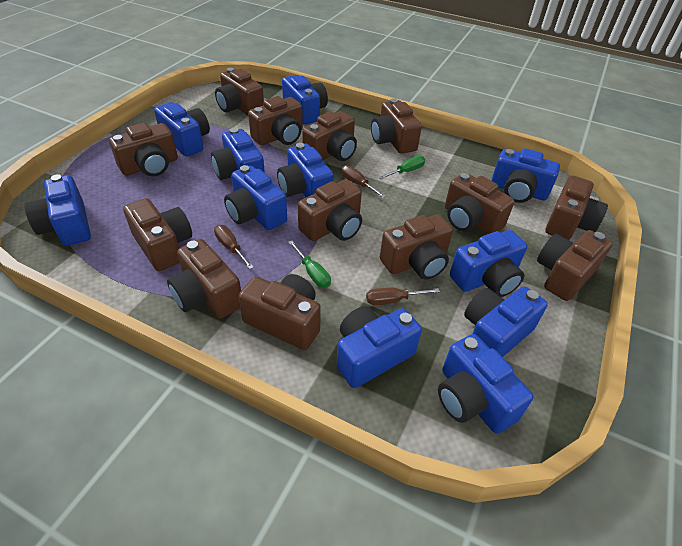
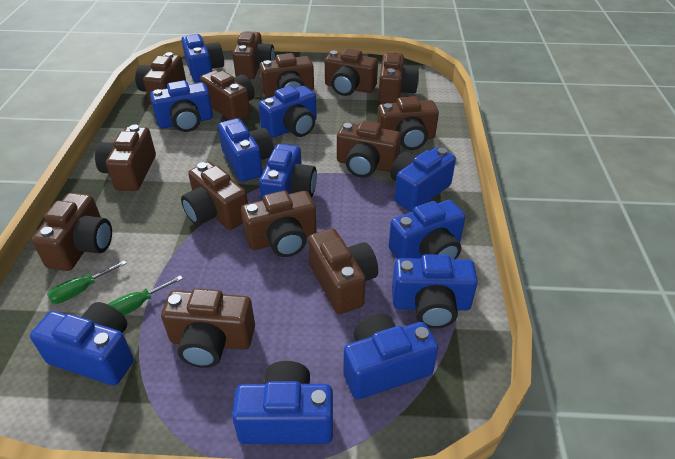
brown camera: 13 -> 14
brown screwdriver: 3 -> 0

